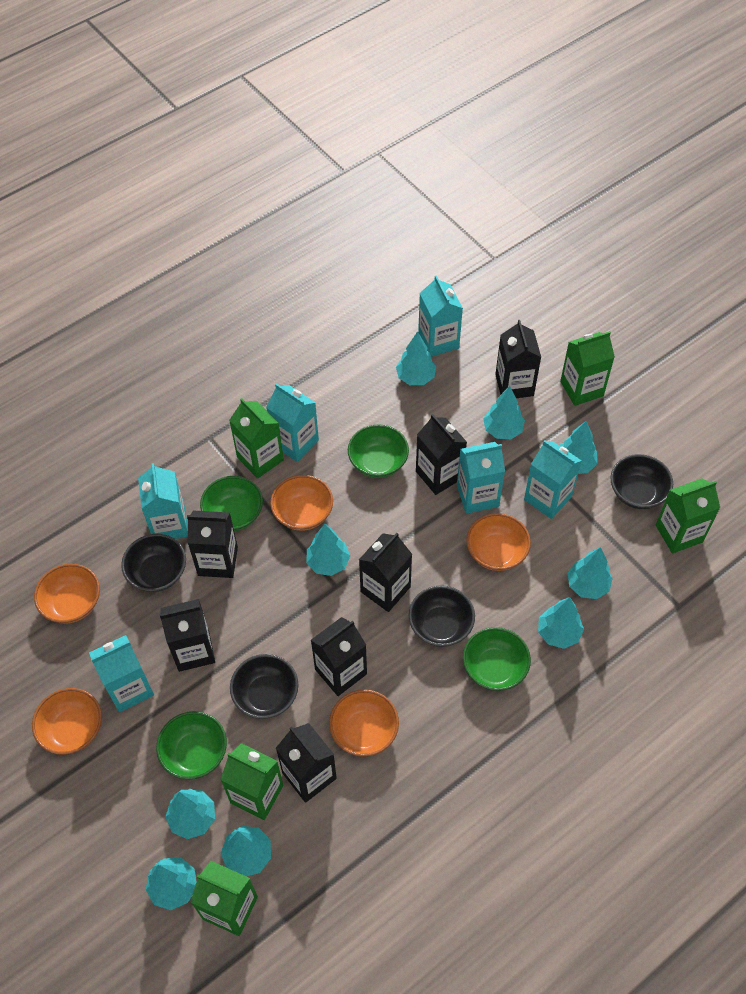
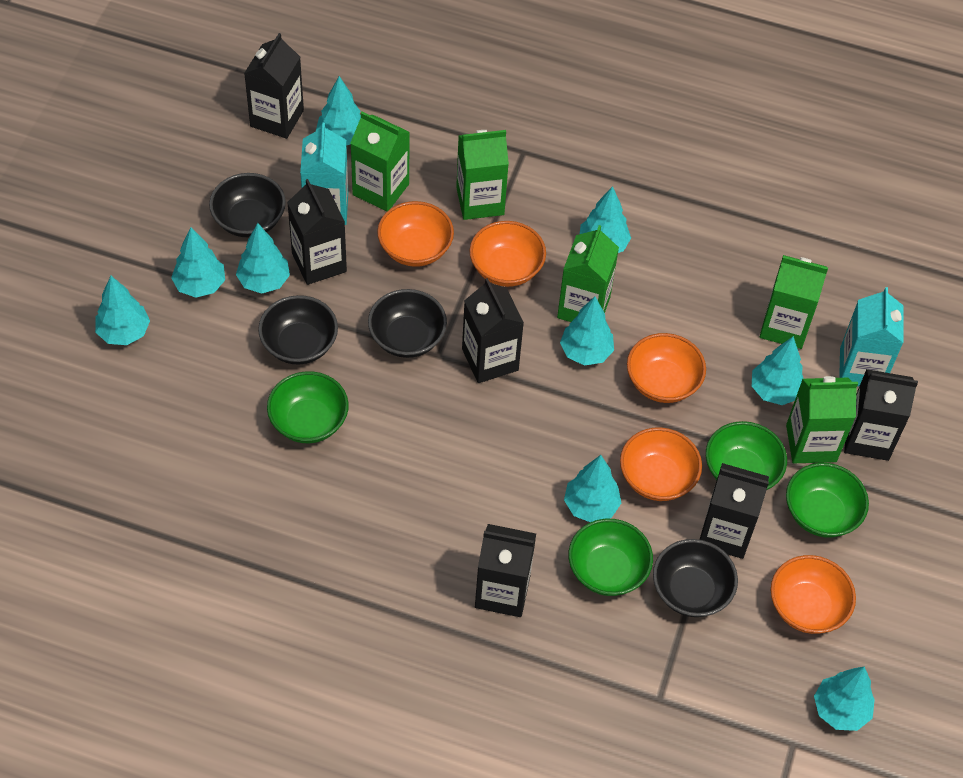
black carton: 7 -> 6
turquoise carton: 6 -> 2

